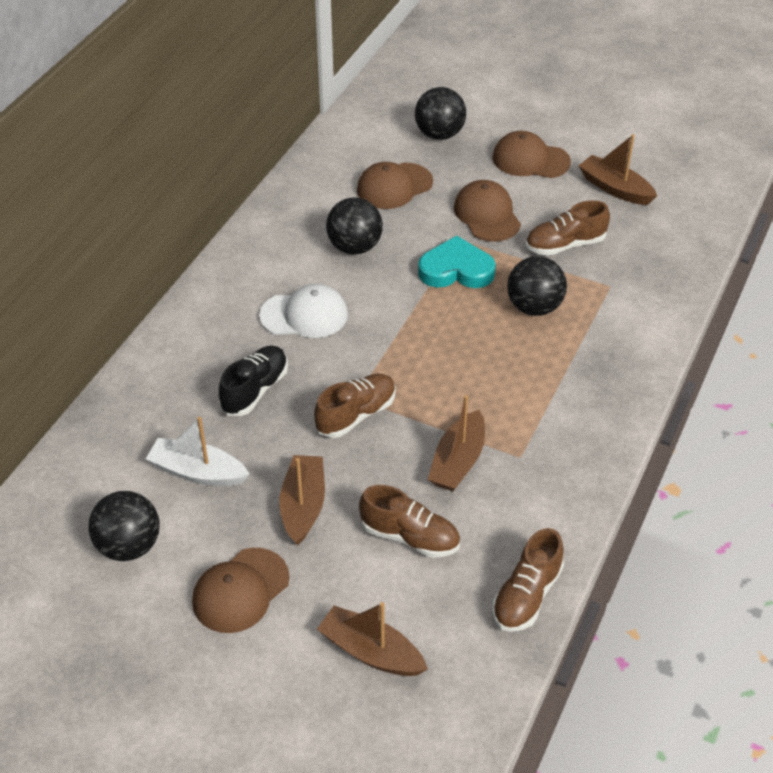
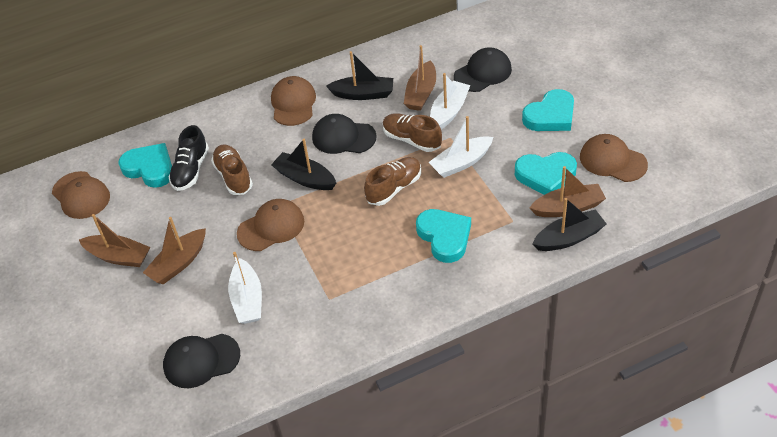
black ball: 4 -> 0
black boat: 0 -> 3
black cap: 0 -> 3
brown shoe: 4 -> 3
turquoise heart: 1 -> 4
white boat: 1 -> 3
white cap: 1 -> 0

